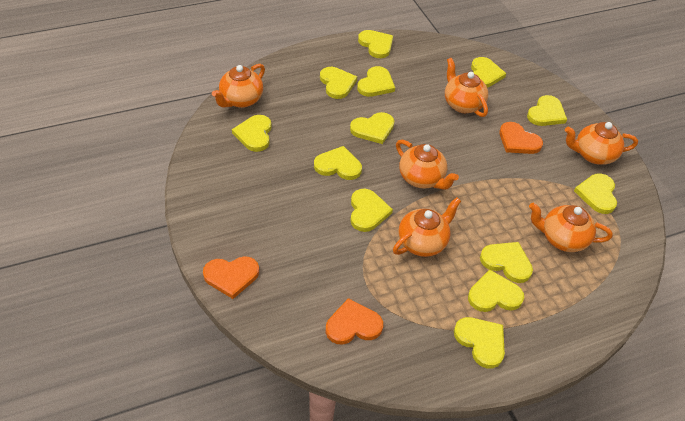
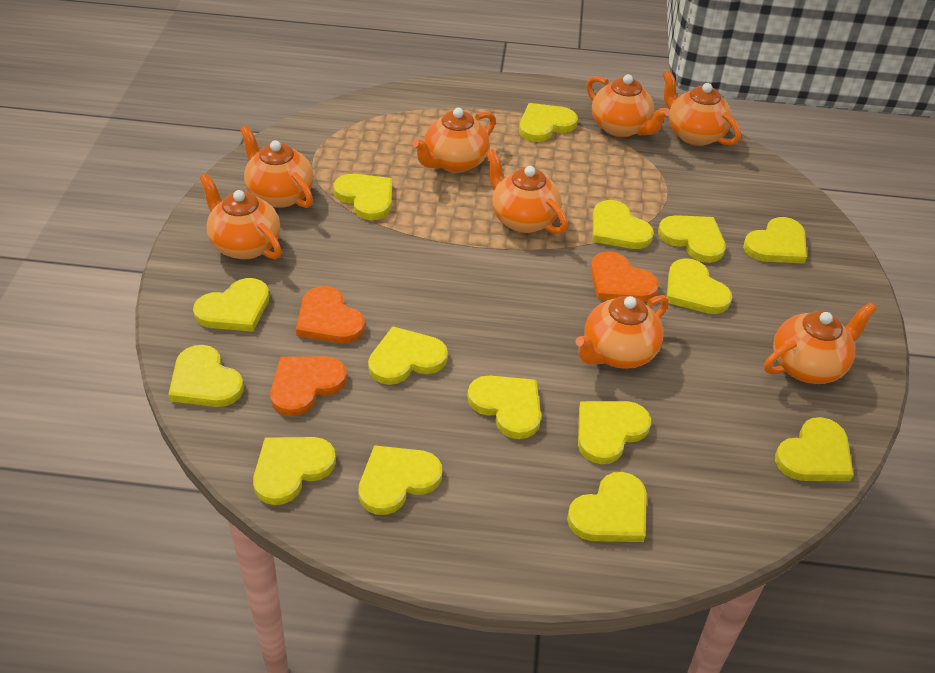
orange teapot: 6 -> 8
yellow heart: 13 -> 15

